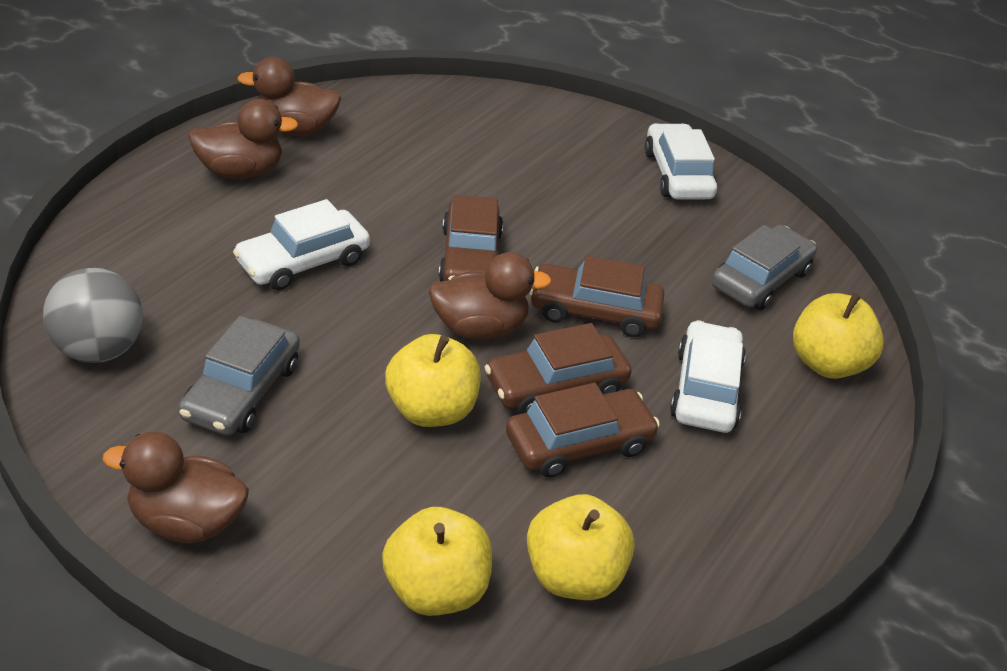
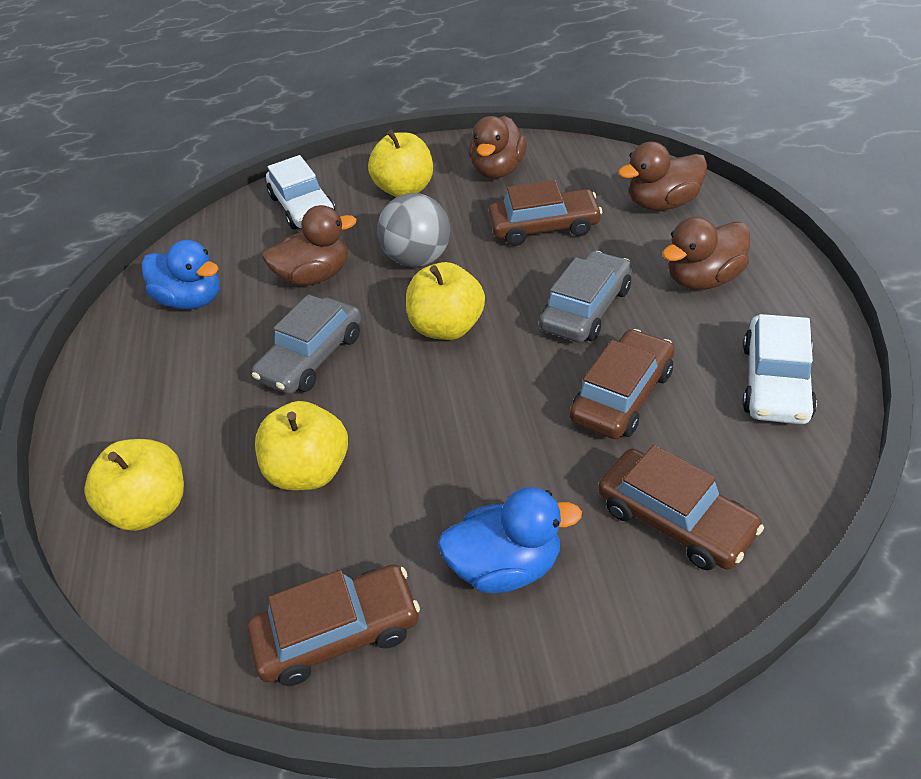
blue duck: 0 -> 2
white car: 3 -> 2

